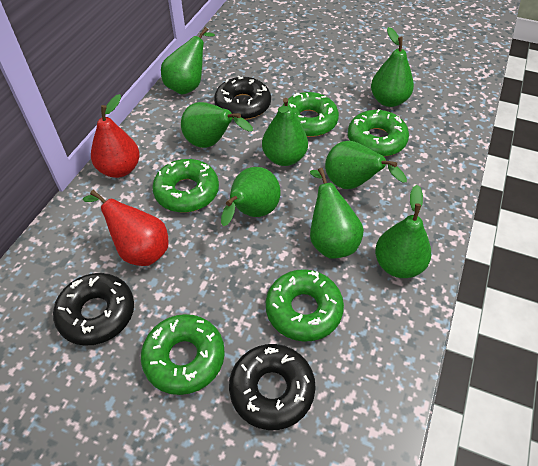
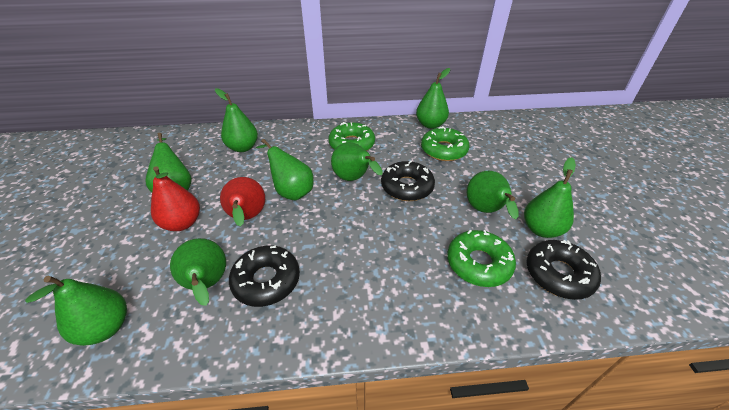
green donut: 5 -> 3
green pear: 8 -> 9

